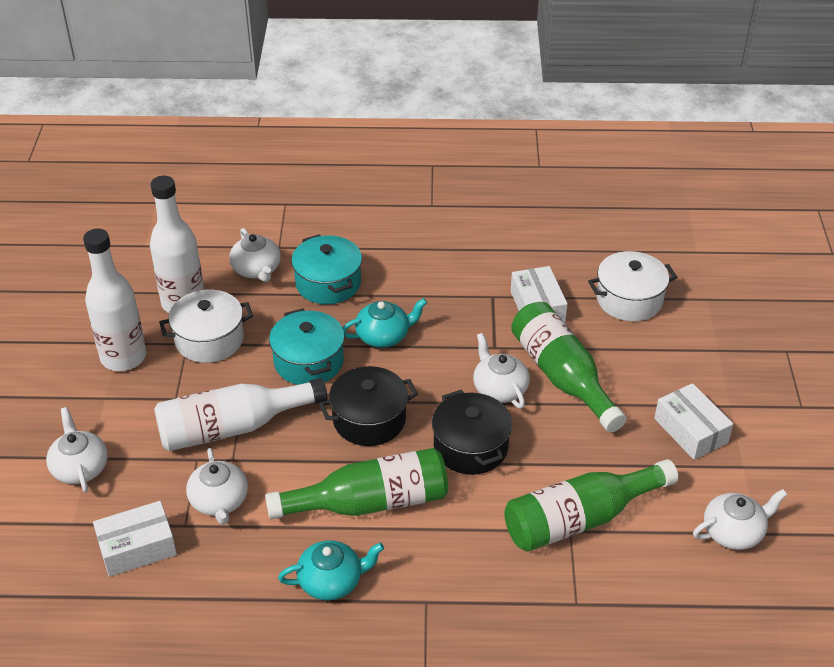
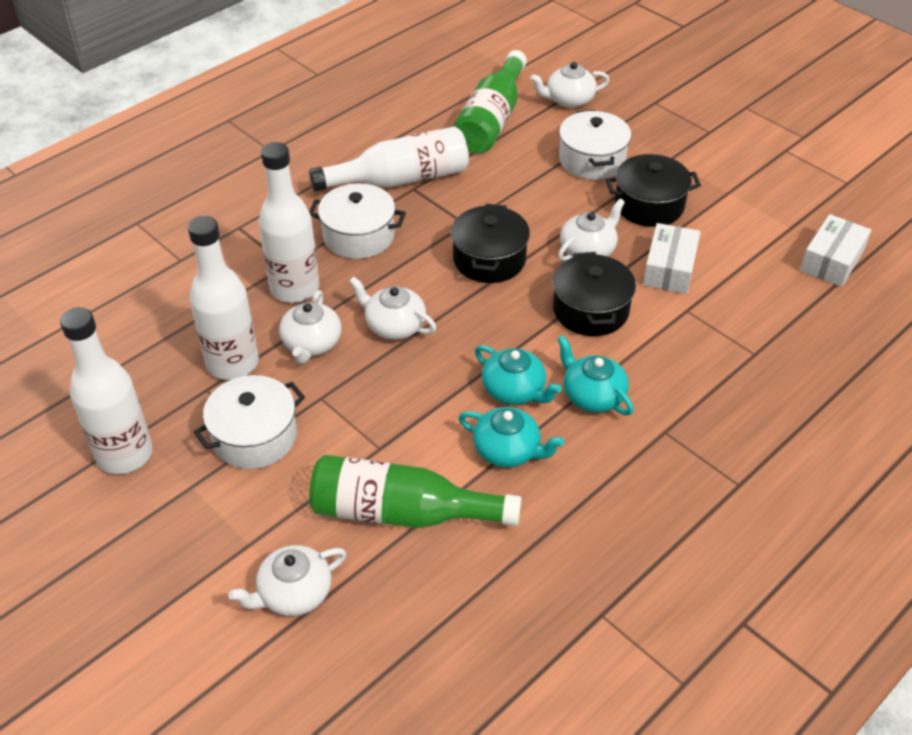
black pot: 2 -> 3
green bottle: 3 -> 2
turquoise pot: 2 -> 0
turquoise teapot: 2 -> 3
white bottle: 3 -> 4
white box: 3 -> 2
white pot: 2 -> 3

